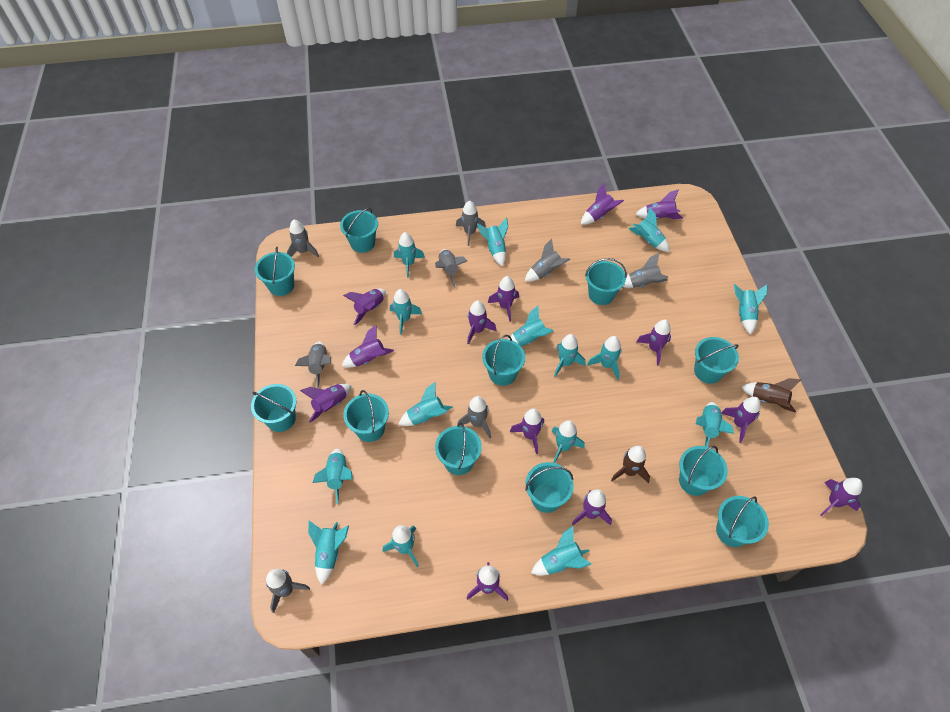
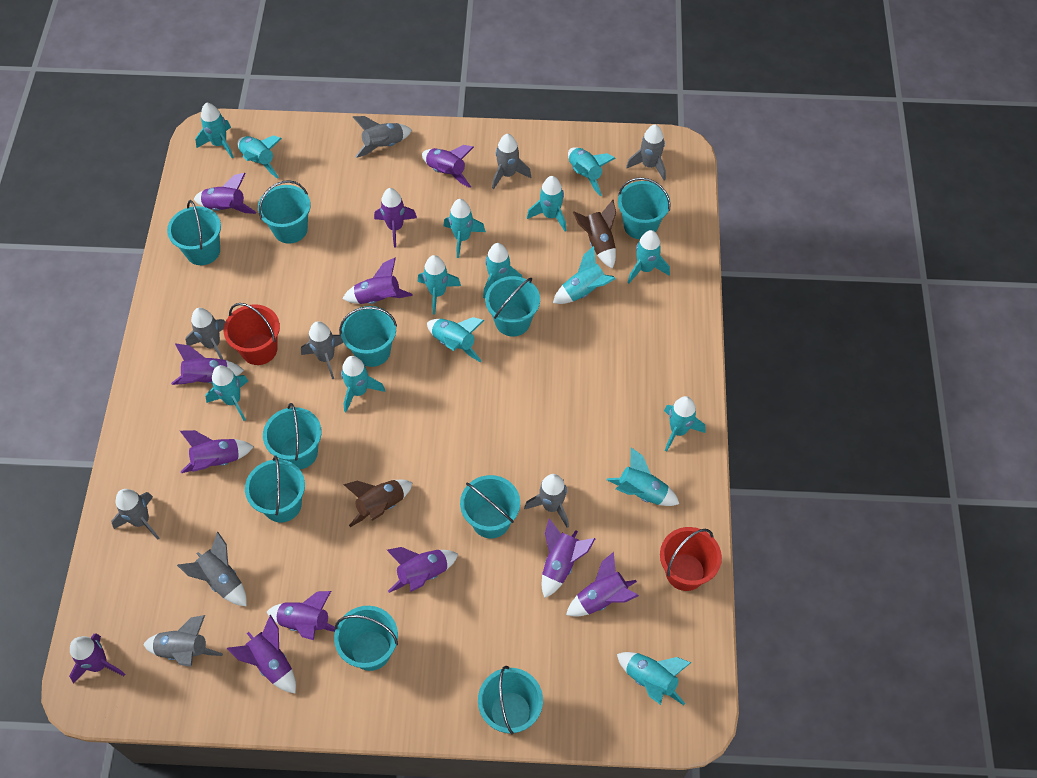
grey rocket: 8 -> 9
purple rocket: 13 -> 12
red bucket: 0 -> 2
turquoise bucket: 11 -> 10

